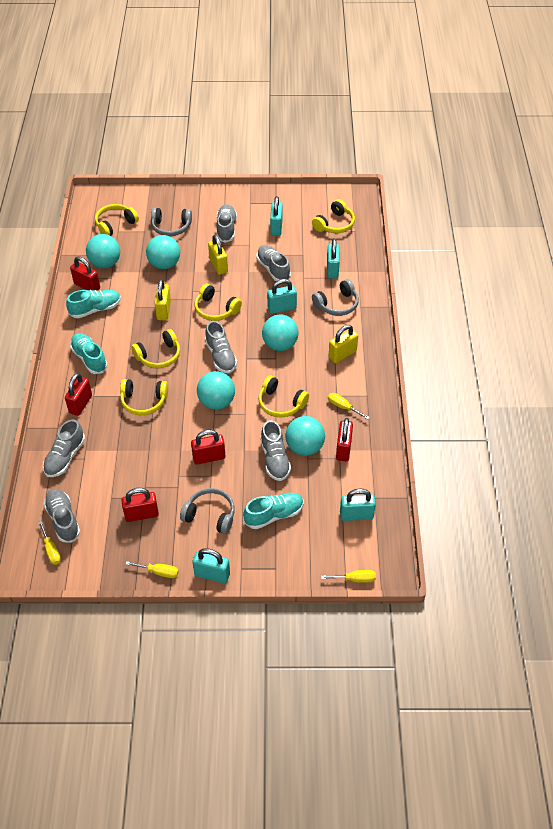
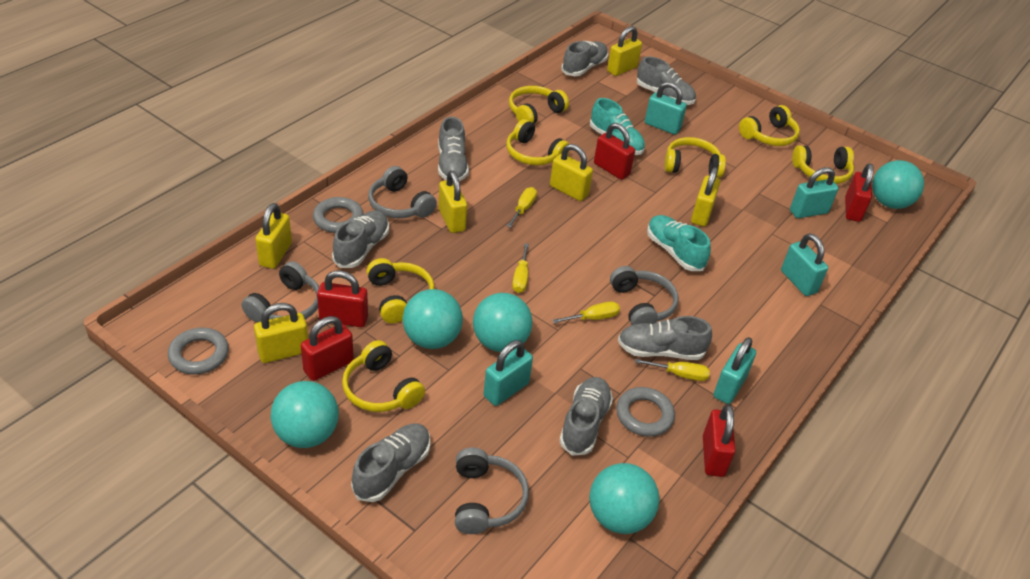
grey headphones: 3 -> 4
grey ring: 0 -> 3
grey shoe: 6 -> 7
turquoise shoe: 3 -> 2
yellow headphones: 6 -> 7
yellow padlock: 3 -> 6

